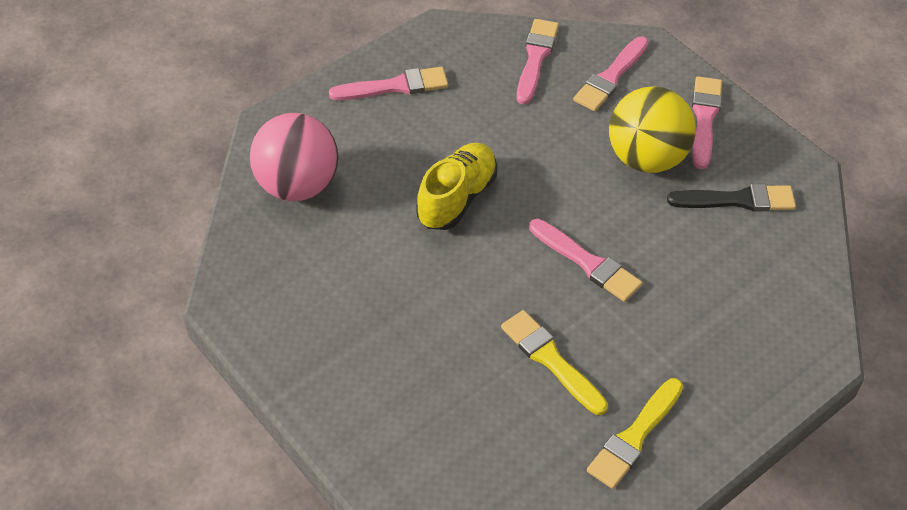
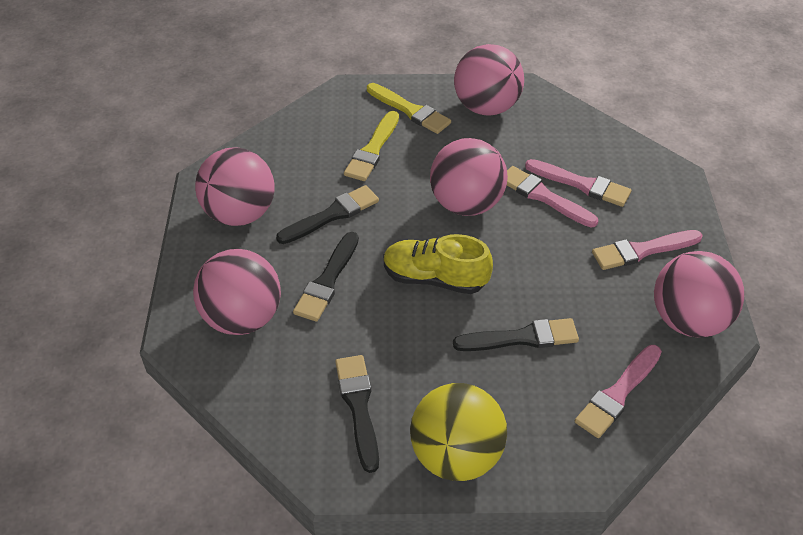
black brush: 1 -> 4
pink ball: 1 -> 5
pink brush: 5 -> 4

